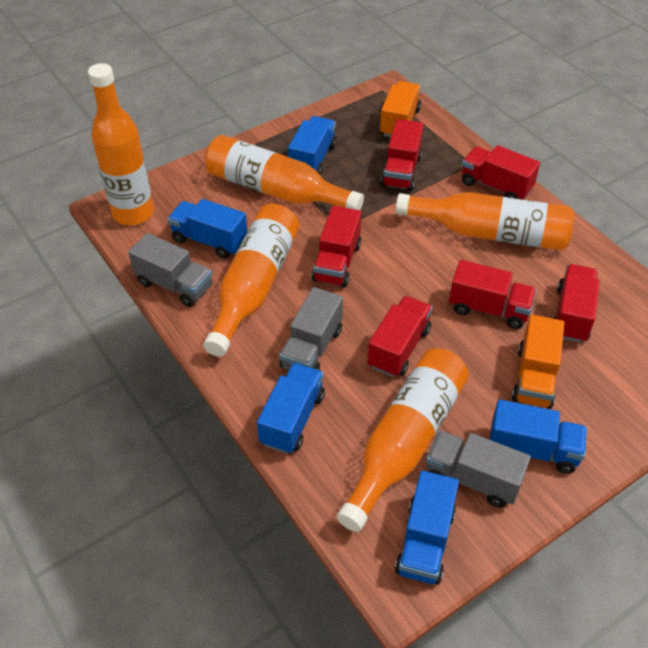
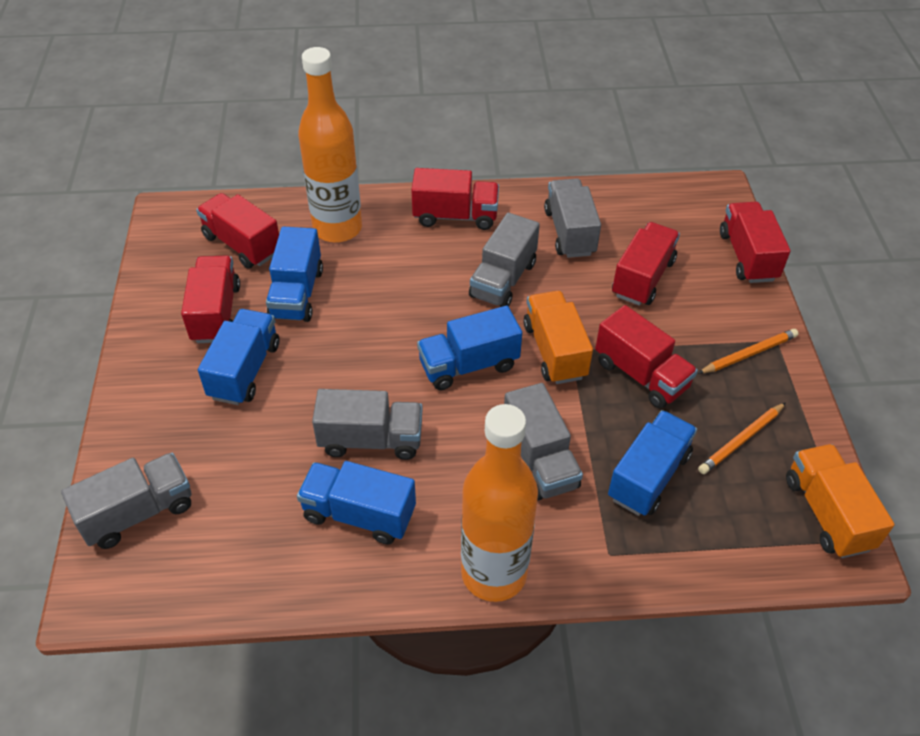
grey truck: 3 -> 5
orange bottle: 5 -> 2
orange pencil: 0 -> 2

